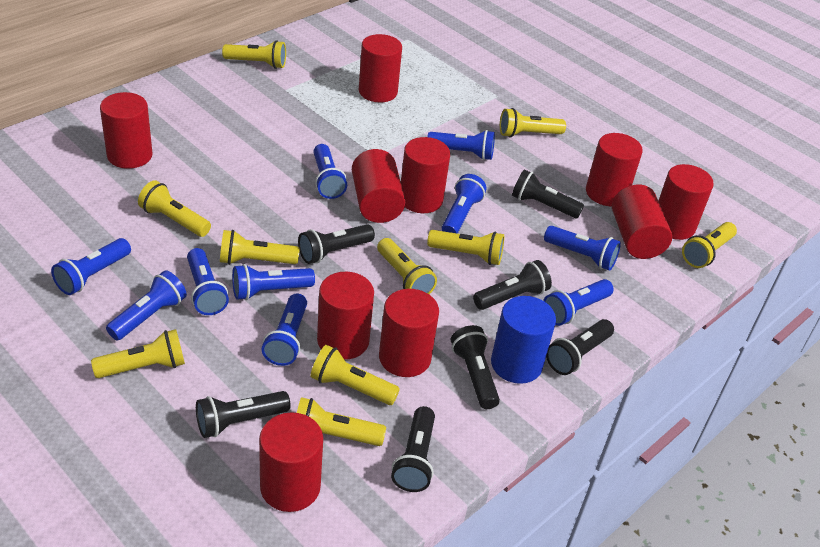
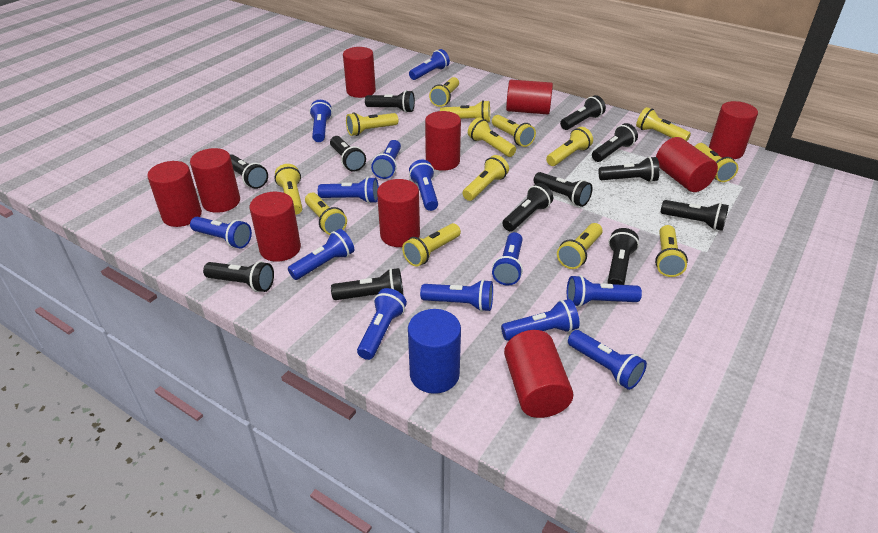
black flashlight: 7 -> 12
blue flashlight: 10 -> 13
yellow flashlight: 10 -> 14

